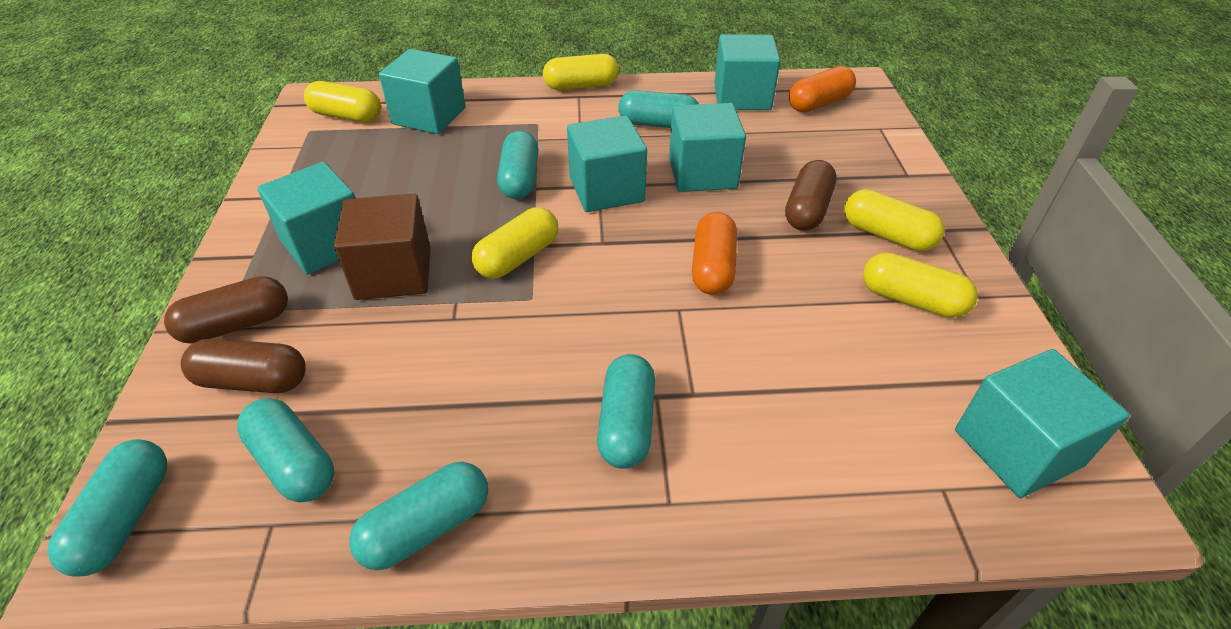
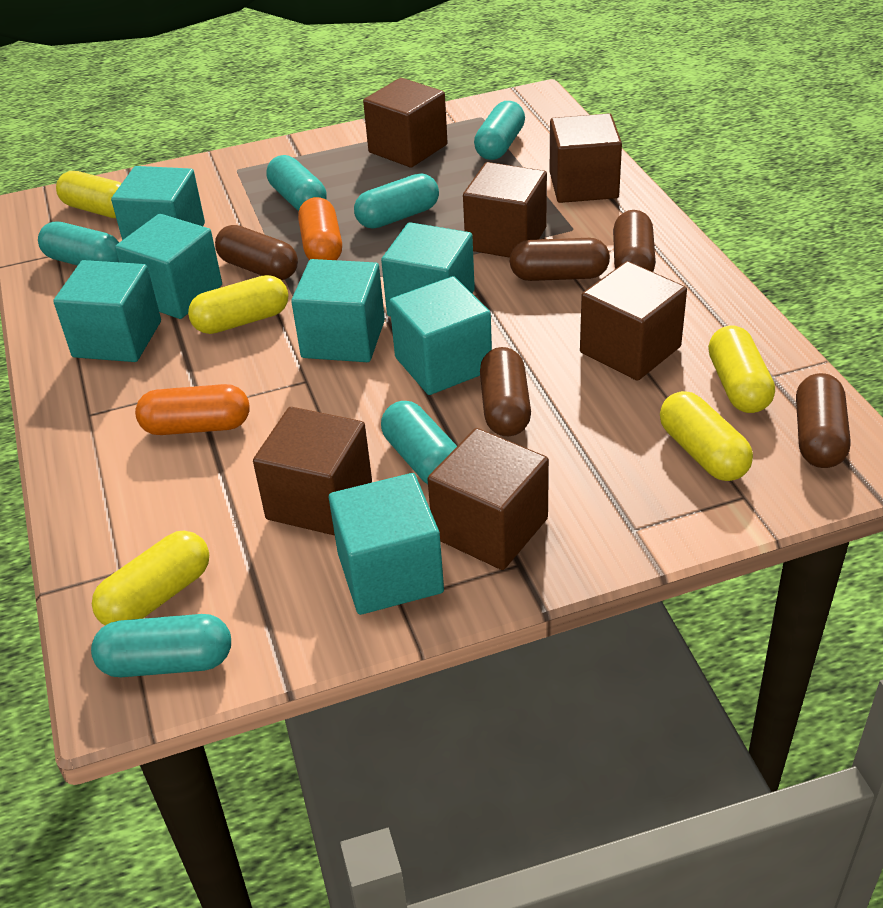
brown capsule: 3 -> 5
brown cube: 1 -> 6
turquoise cube: 6 -> 7

